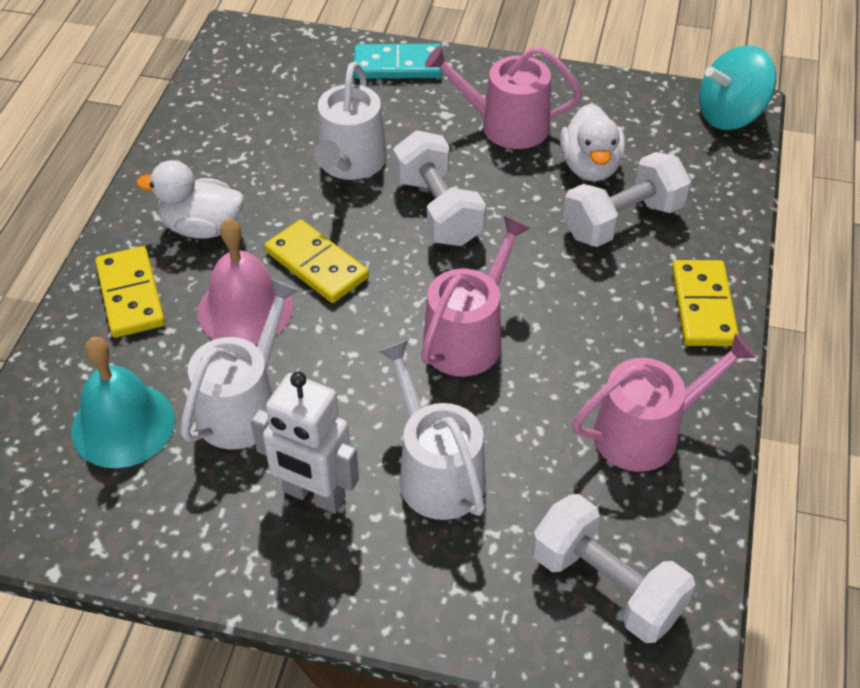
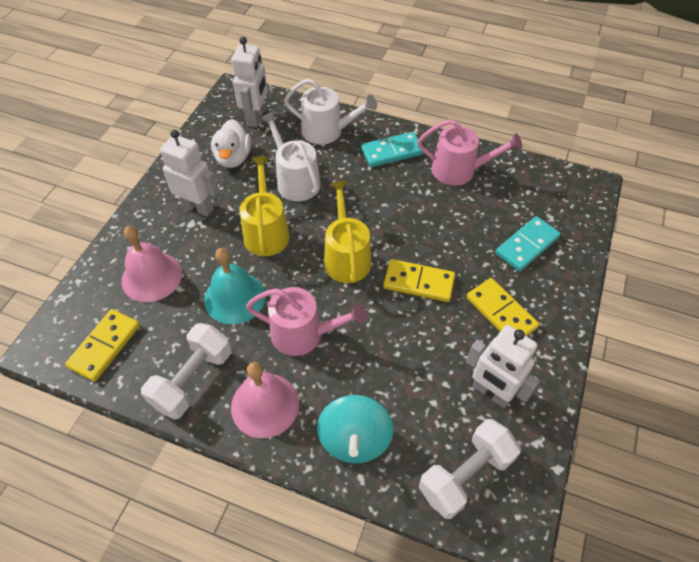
pink bell: 1 -> 2
pink watering can: 3 -> 2
turquoise domino: 1 -> 2
white duck: 2 -> 1
white dumbbell: 3 -> 2
white robot: 1 -> 3
white watering can: 3 -> 2
yellow watering can: 0 -> 2

